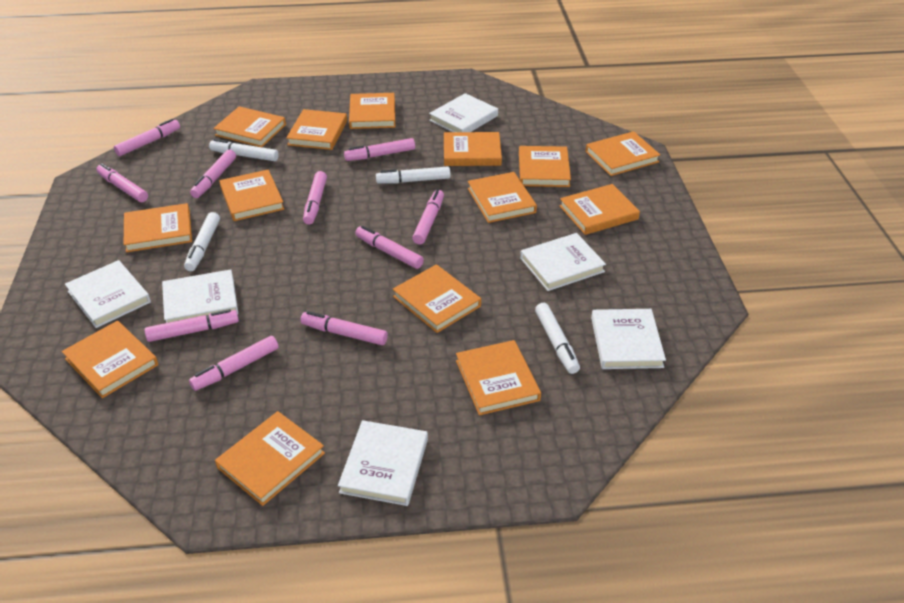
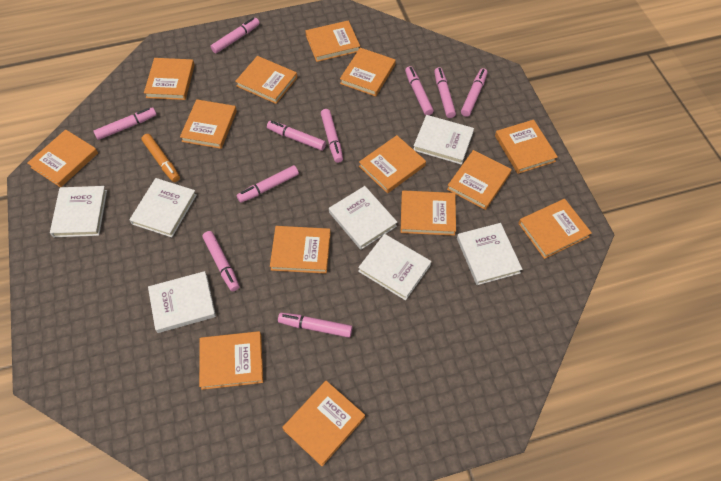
orange marker: 0 -> 1
white book: 6 -> 7
white marker: 4 -> 0

